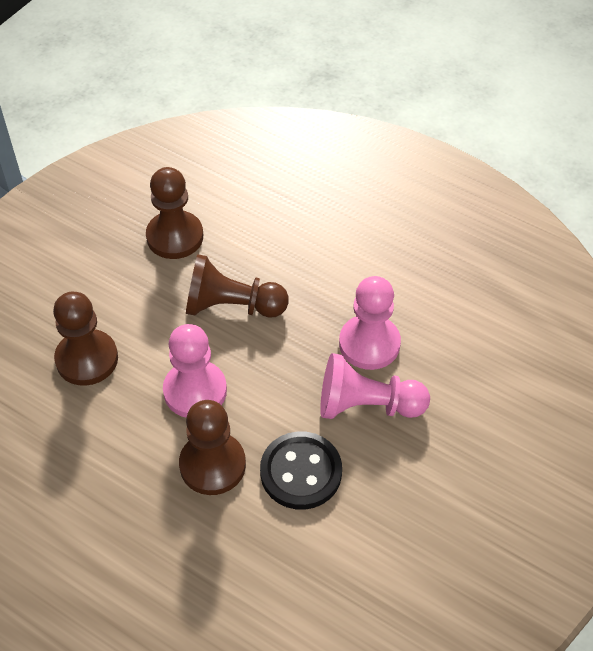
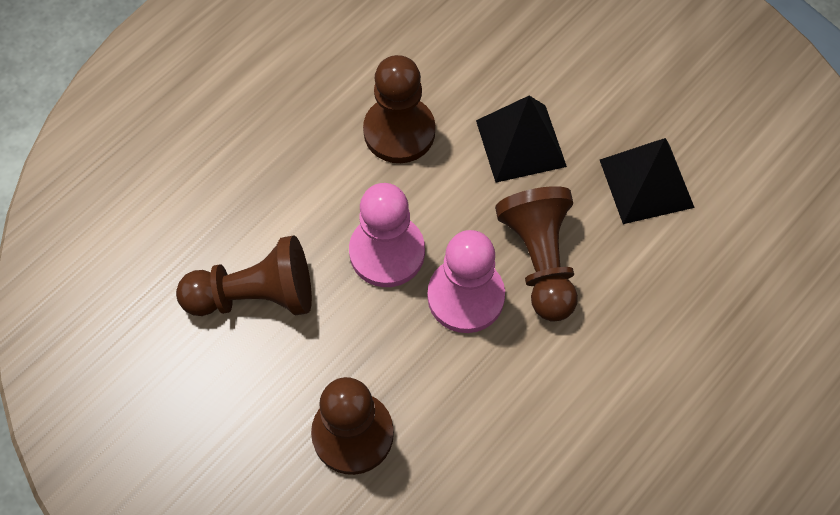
black button: 1 -> 0
black pyramid: 0 -> 2
pink pawn: 3 -> 2

